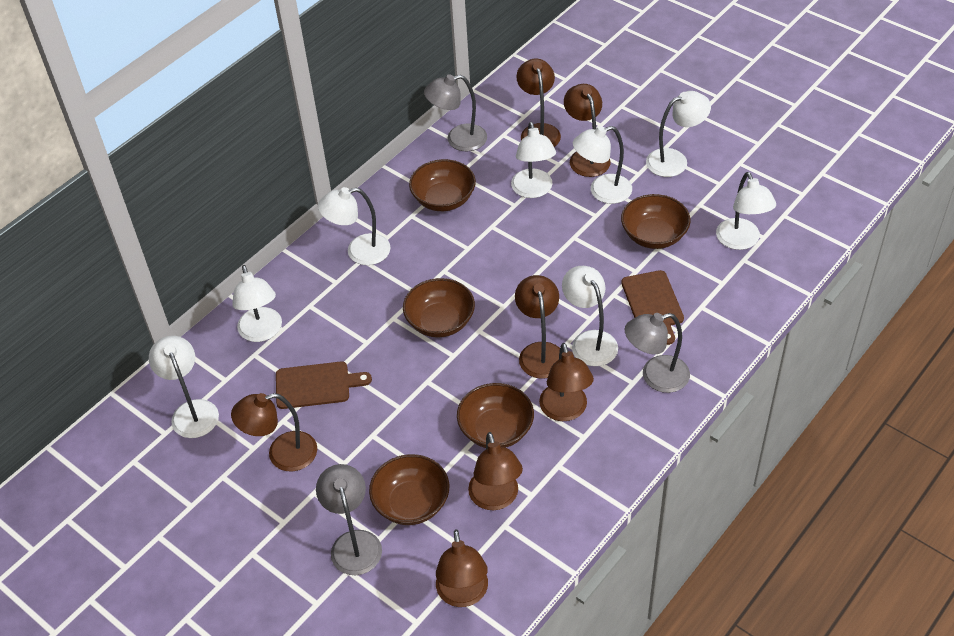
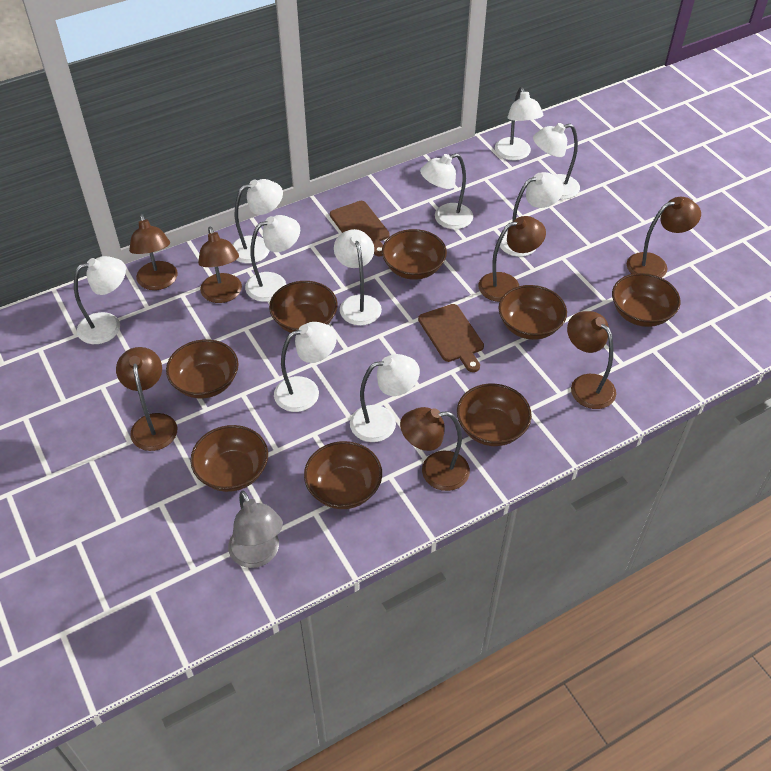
brown bowl: 5 -> 8
grey lamp: 3 -> 1
white lamp: 8 -> 10

